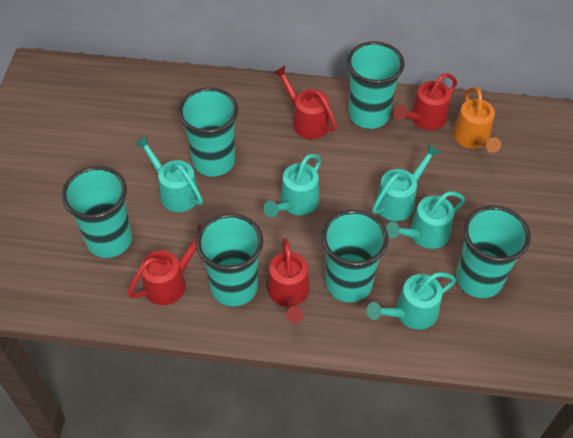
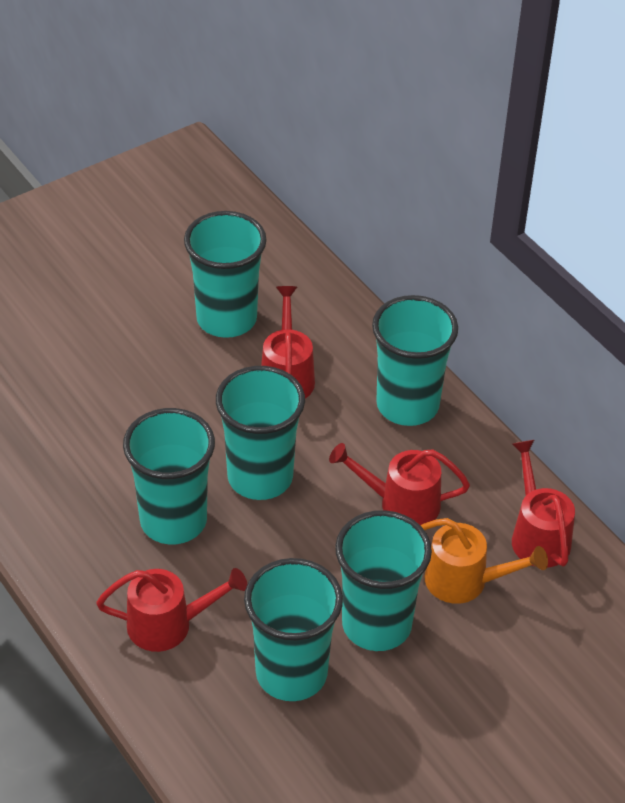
turquoise watering can: 5 -> 0

